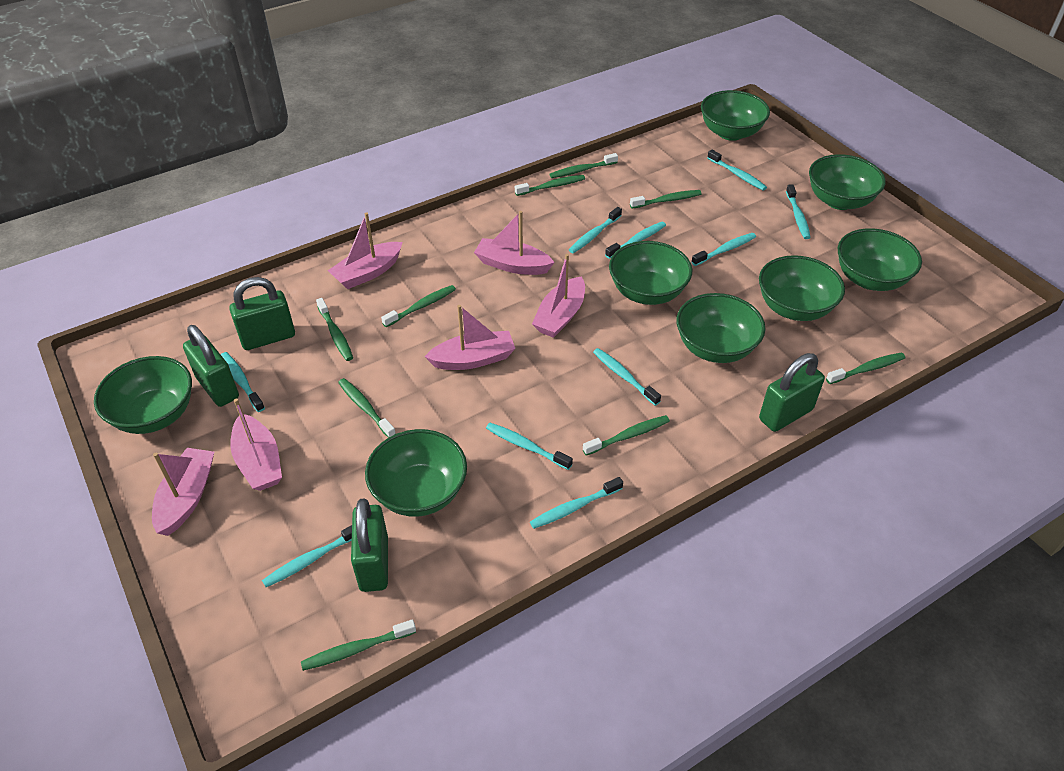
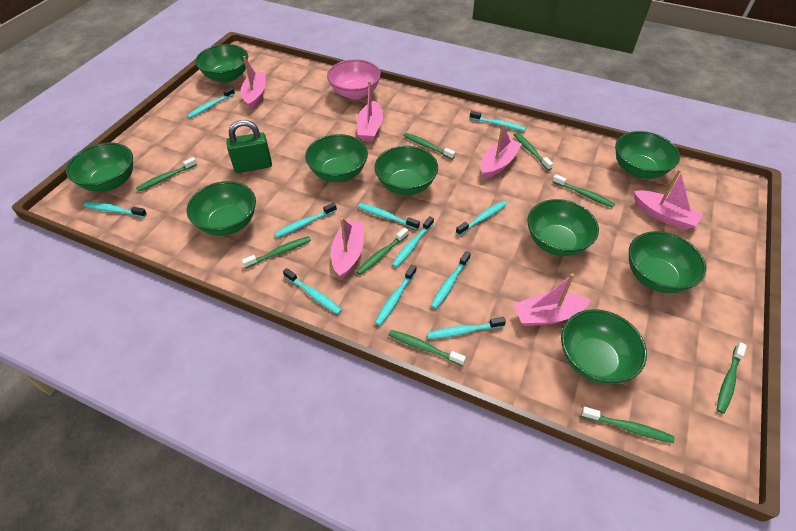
green bowl: 8 -> 9
green padlock: 4 -> 1
pink bowl: 0 -> 1
turquoise toothbrush: 10 -> 11

